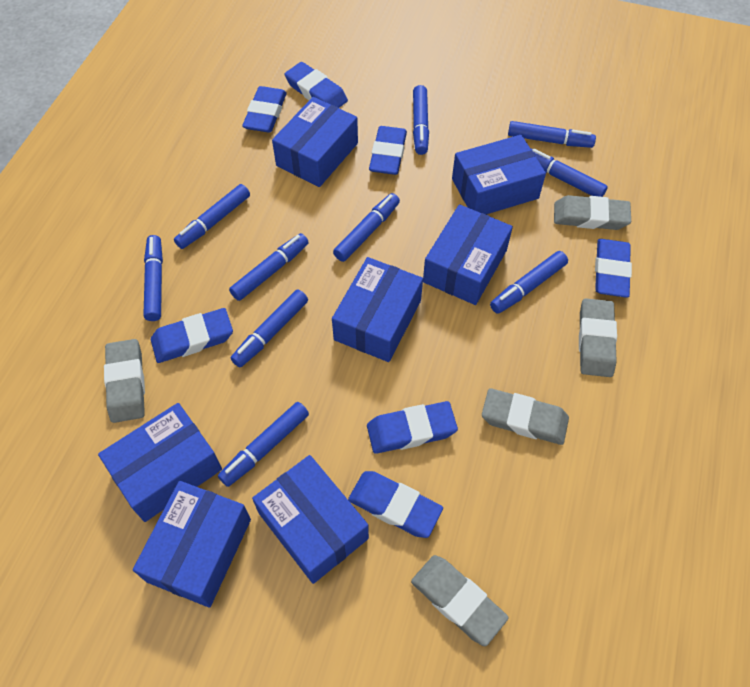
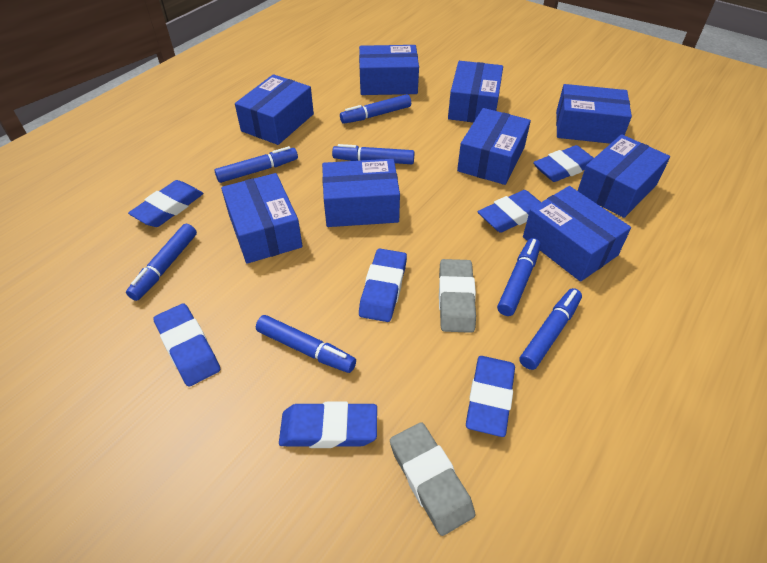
blue box: 7 -> 9
blue marker: 10 -> 7
grey eraser: 5 -> 2

